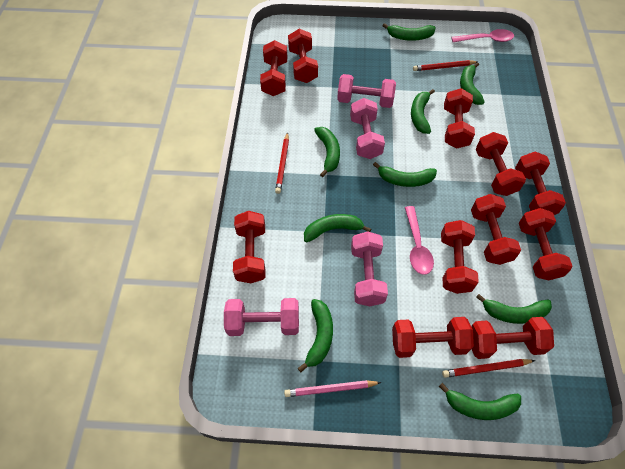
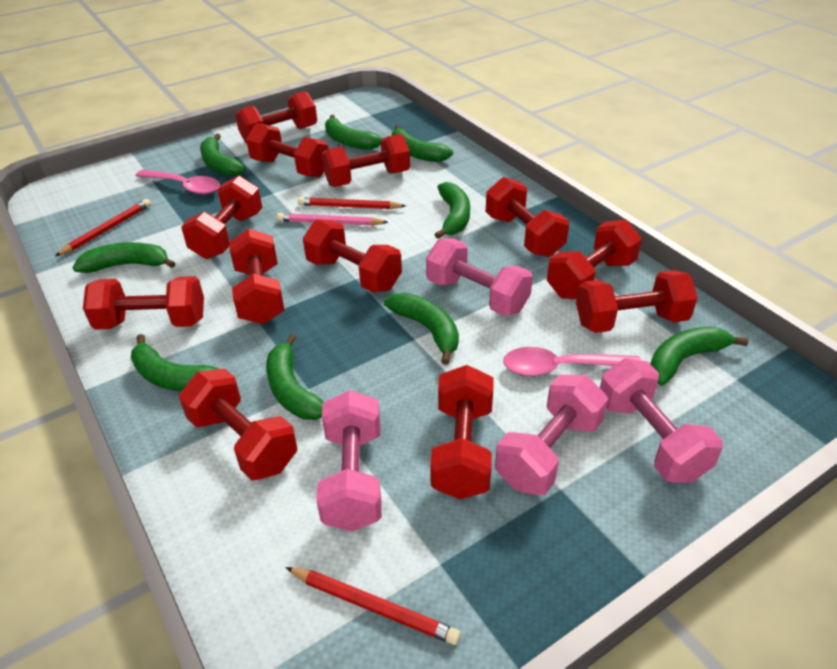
red dumbbell: 11 -> 12

